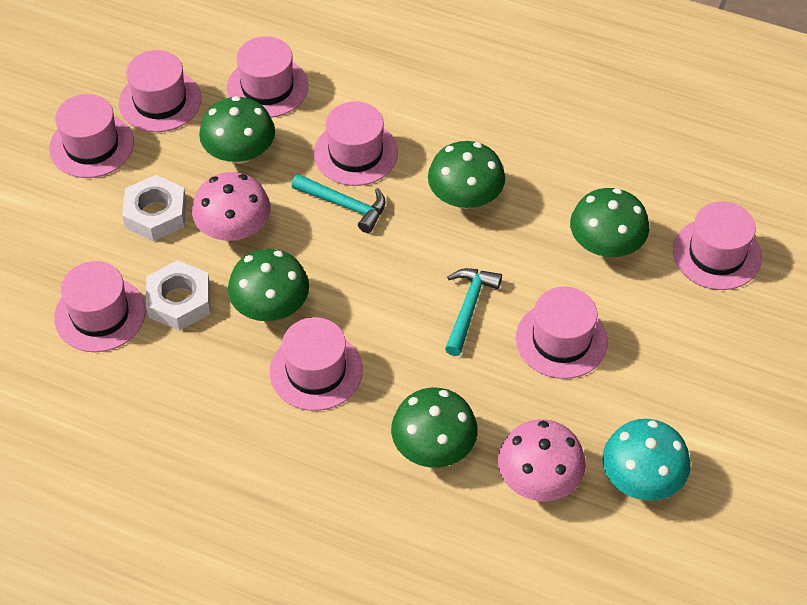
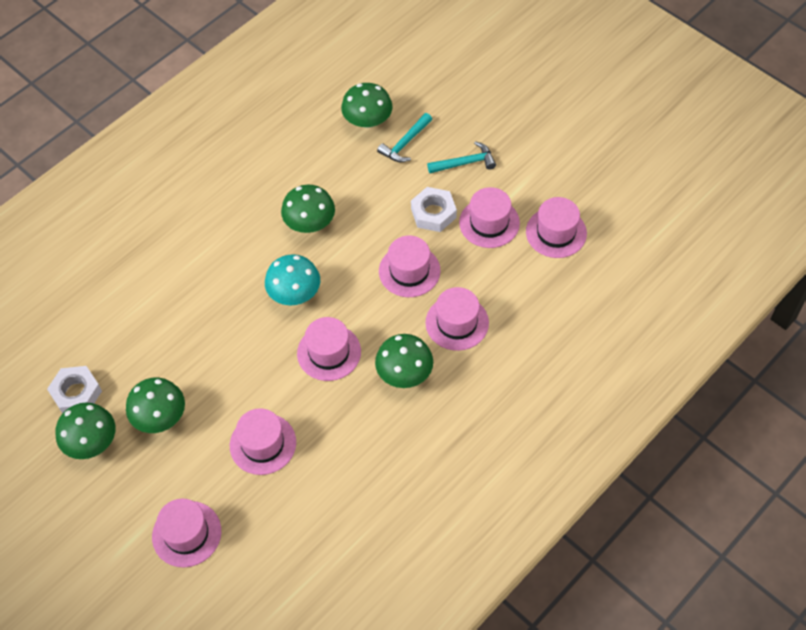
pink hat: 8 -> 7
pink mushroom: 2 -> 0

